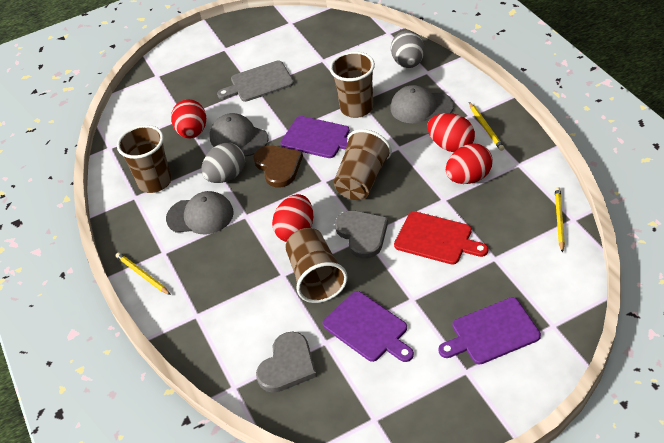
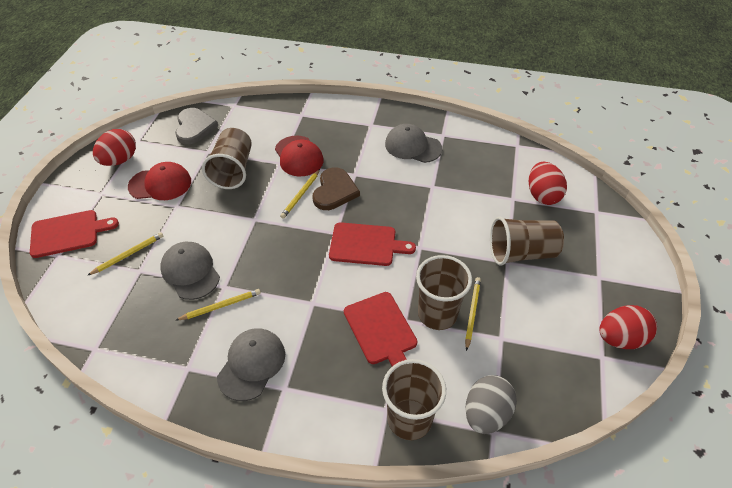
grey cutting board: 1 -> 0
grey egg: 2 -> 1
grey heart: 2 -> 1
purple cutting board: 3 -> 0
red cap: 0 -> 2
red cutting board: 1 -> 3
red egg: 4 -> 3
yellow pencil: 3 -> 4

